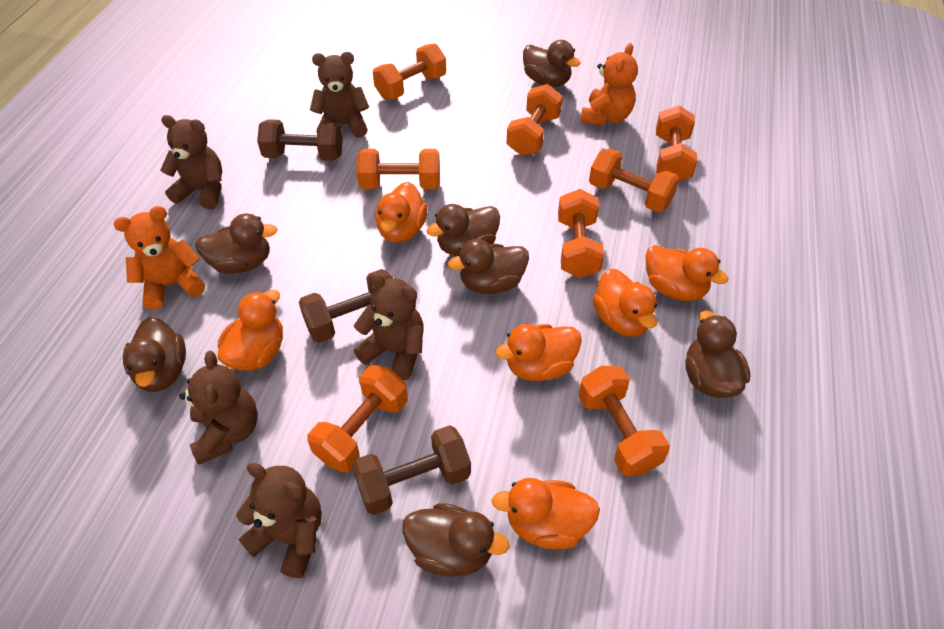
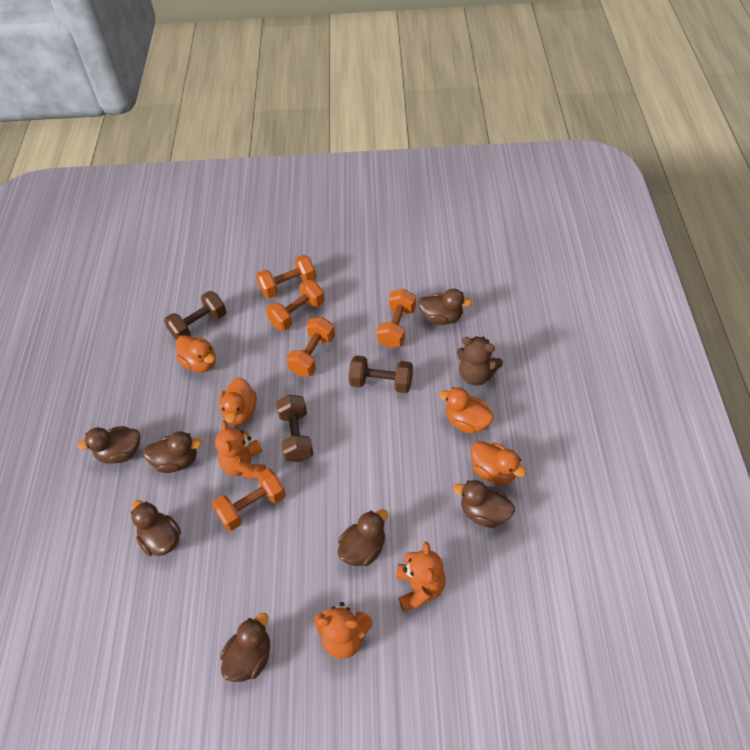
brown teddy bear: 5 -> 1
orange duck: 6 -> 4
orange dumbbell: 8 -> 5
orange teddy bear: 2 -> 3

